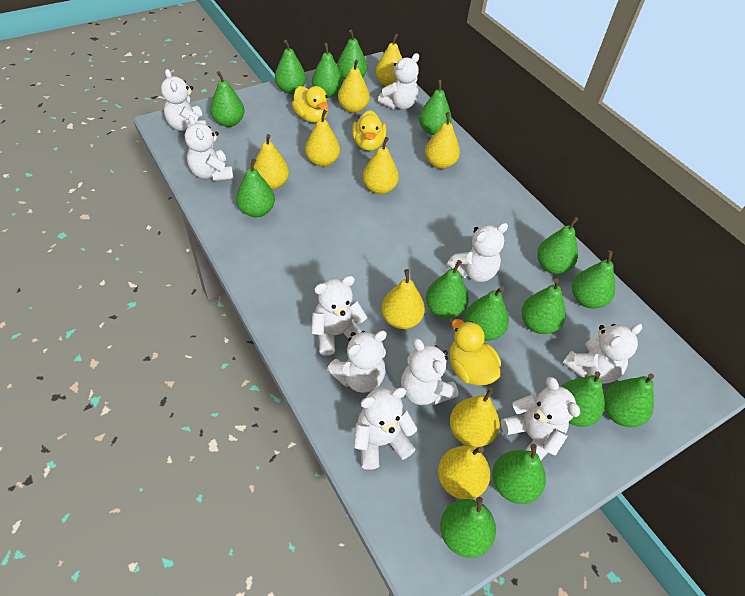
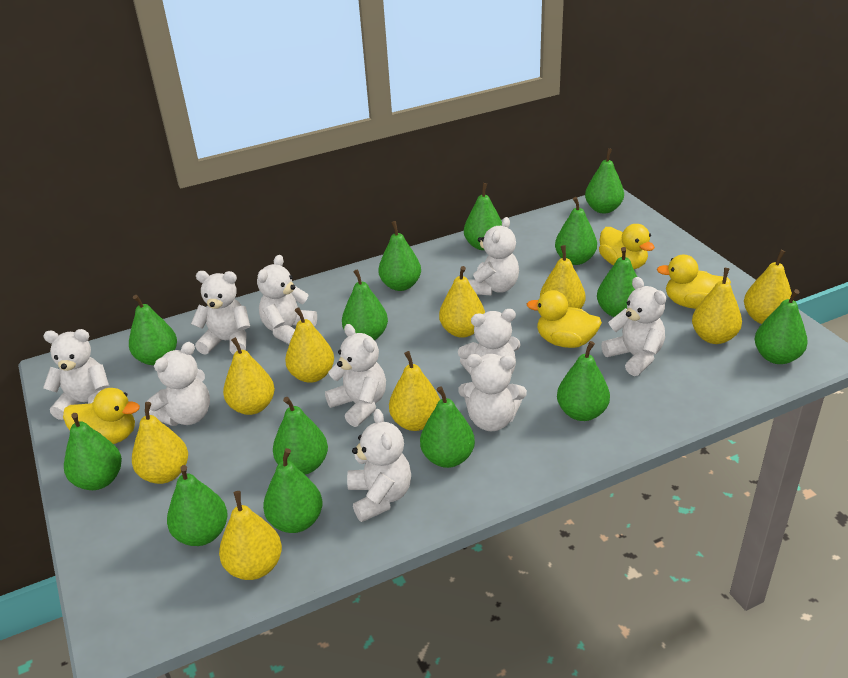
green pear: 15 -> 14
yellow duck: 3 -> 4

